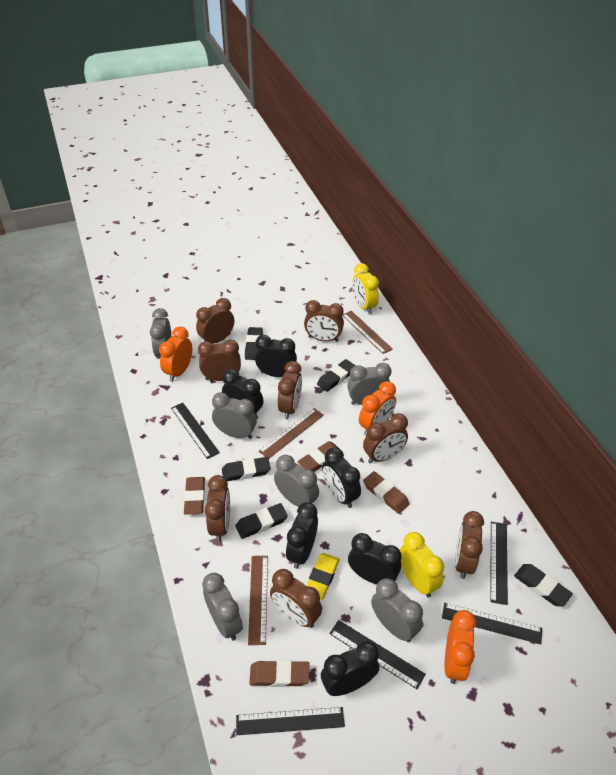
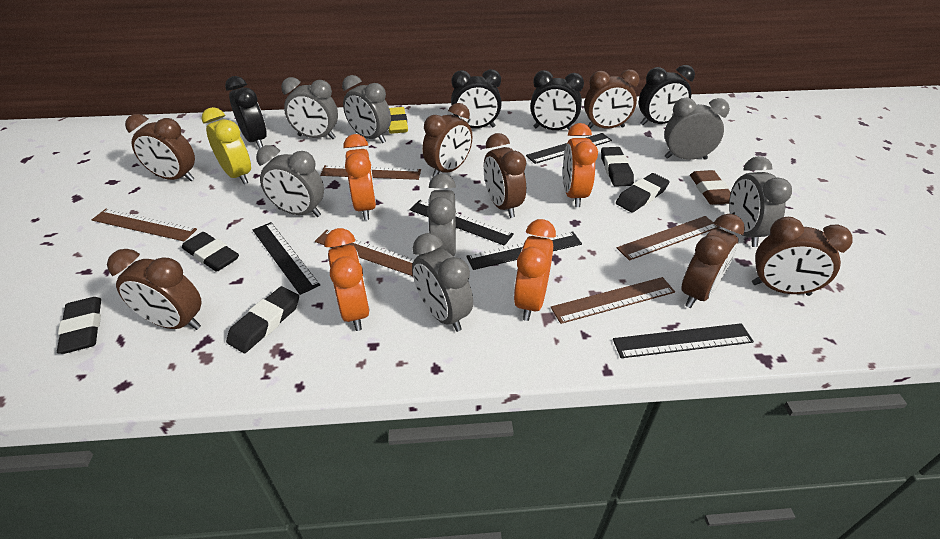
black clock: 6 -> 4
brown clock: 8 -> 7
brown eraser: 4 -> 1
brown ruler: 3 -> 5
grey clock: 6 -> 7
orange clock: 3 -> 4
yellow clock: 2 -> 1

